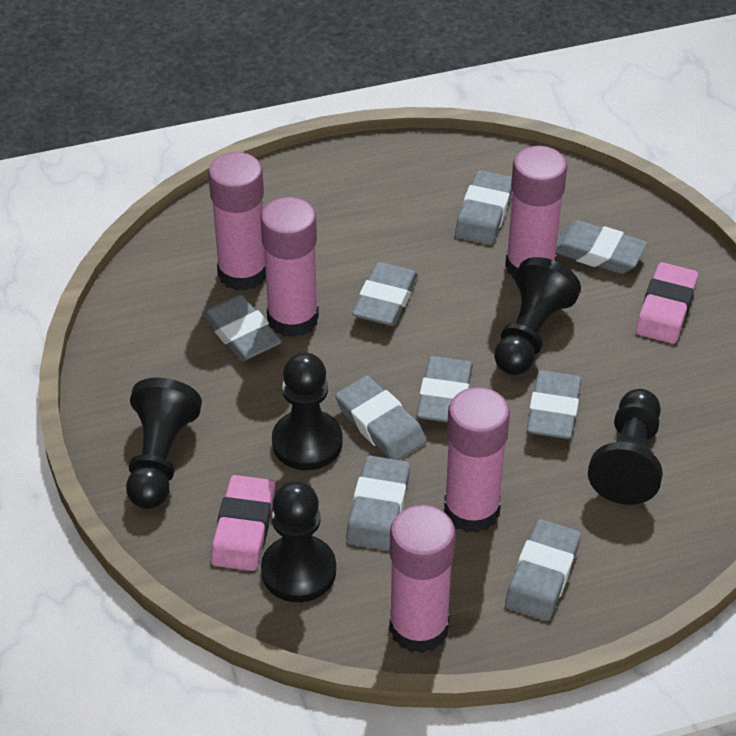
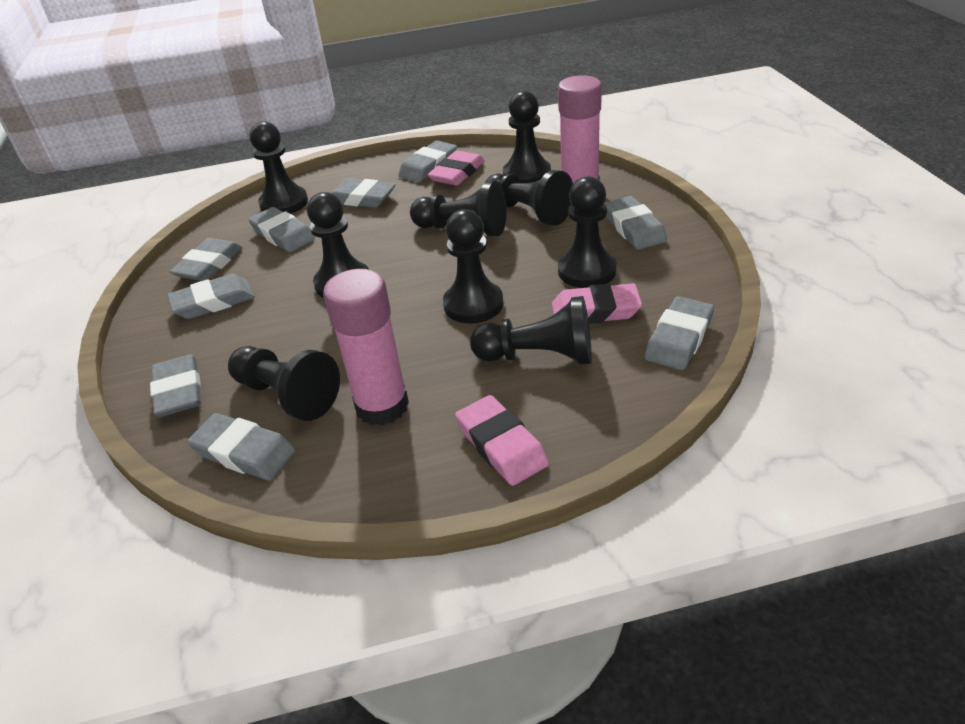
black pawn: 5 -> 9
pink eraser: 2 -> 3
pink glue stick: 5 -> 2

